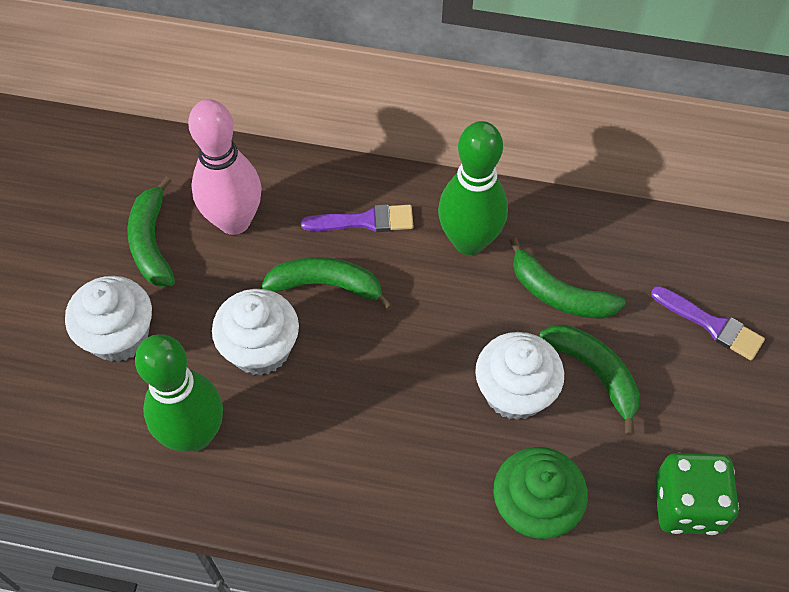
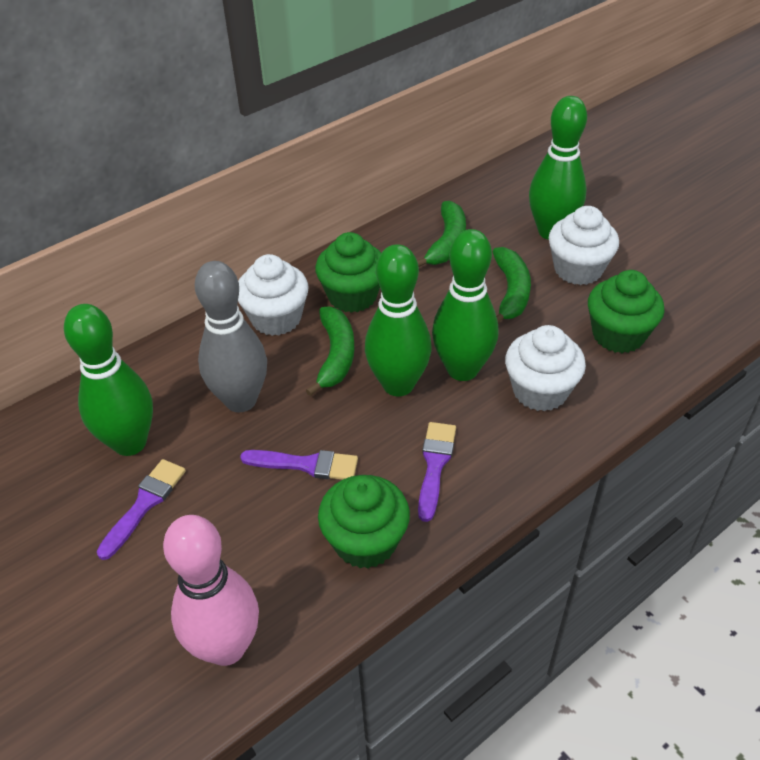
green banana: 4 -> 3
green bowling pin: 2 -> 4
green cupcake: 1 -> 3
green dice: 1 -> 0
grey bowling pin: 0 -> 1
purple brush: 2 -> 3

